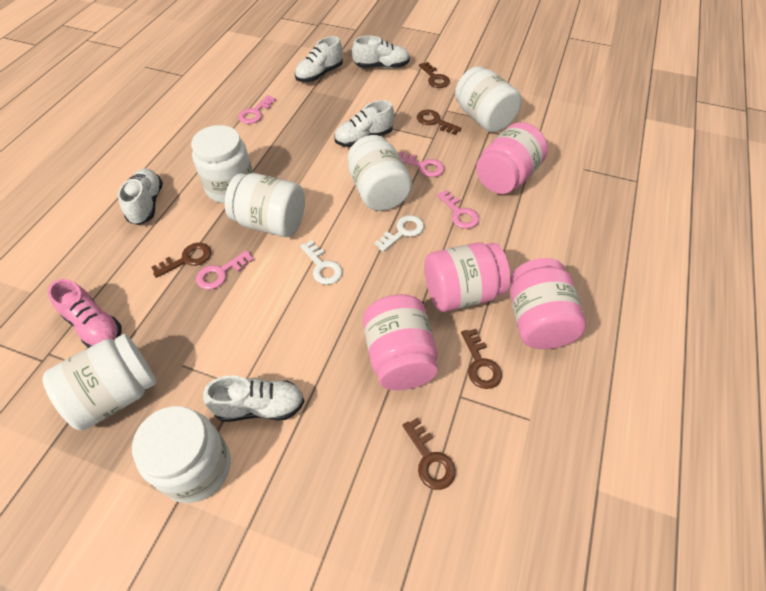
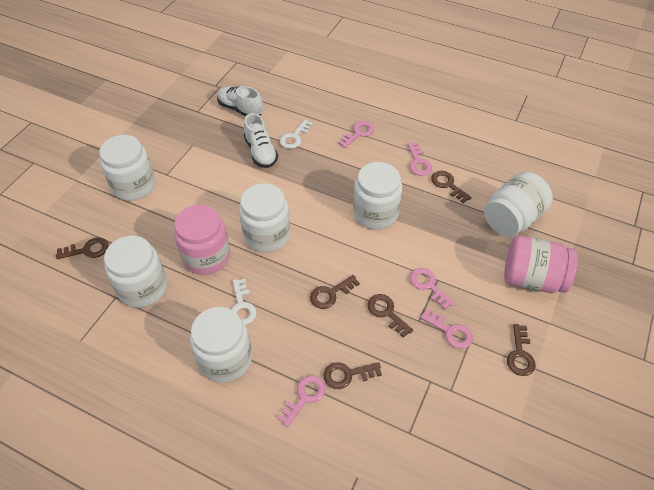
brown key: 5 -> 6
pink jar: 4 -> 2
pink key: 4 -> 5
pink shoe: 1 -> 0
white shoe: 5 -> 2

